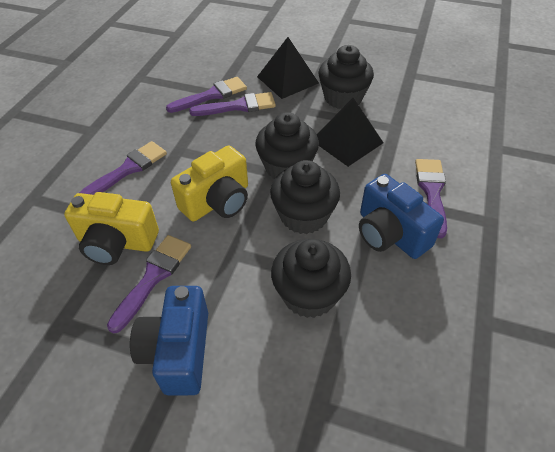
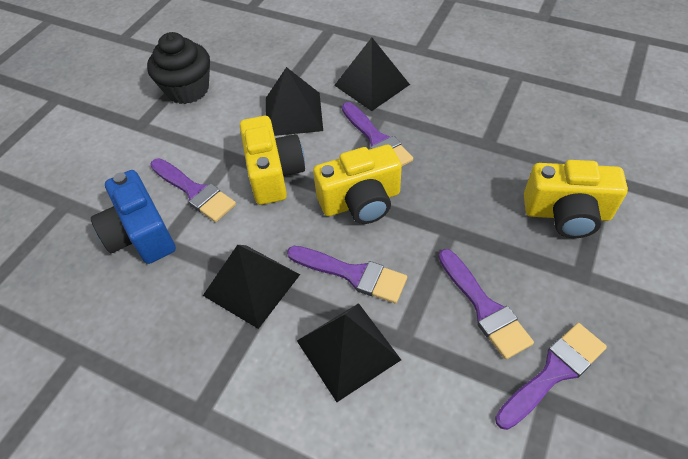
black cupcake: 4 -> 1
black pyramid: 2 -> 4
blue camera: 2 -> 1
yellow camera: 2 -> 3

